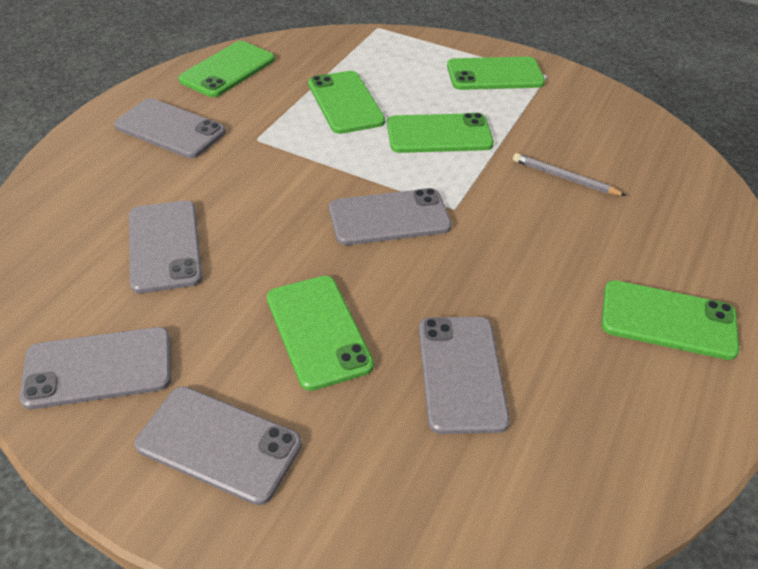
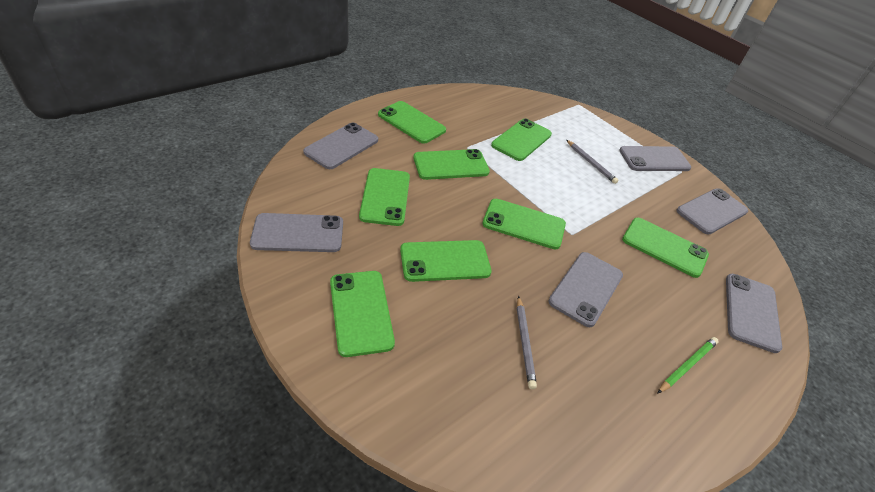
green pencil: 0 -> 1
green phone: 6 -> 8
grey pencil: 1 -> 2

